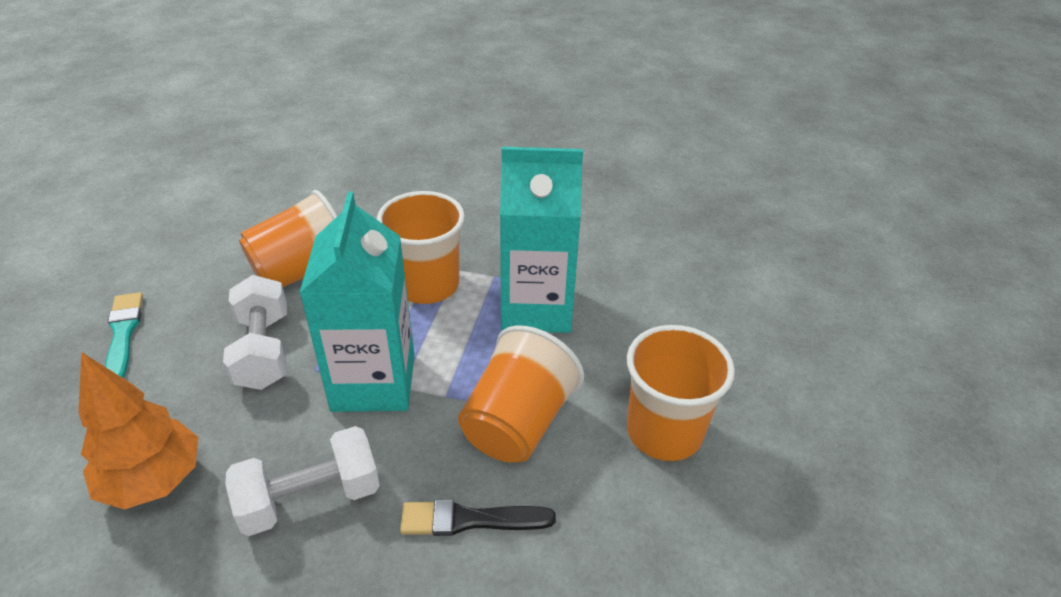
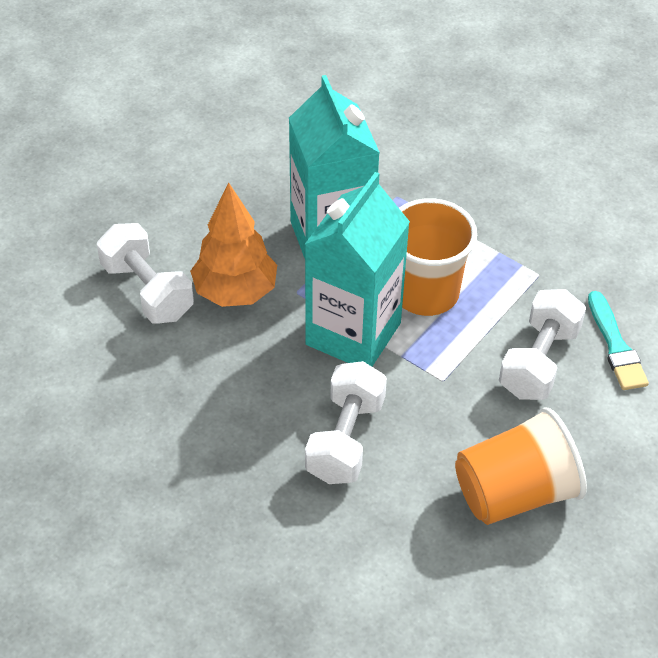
black brush: 1 -> 0
orange cup: 4 -> 2
white dumbbell: 2 -> 3

